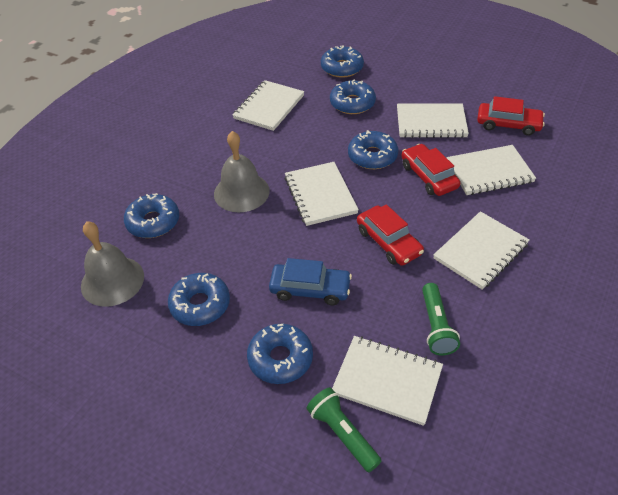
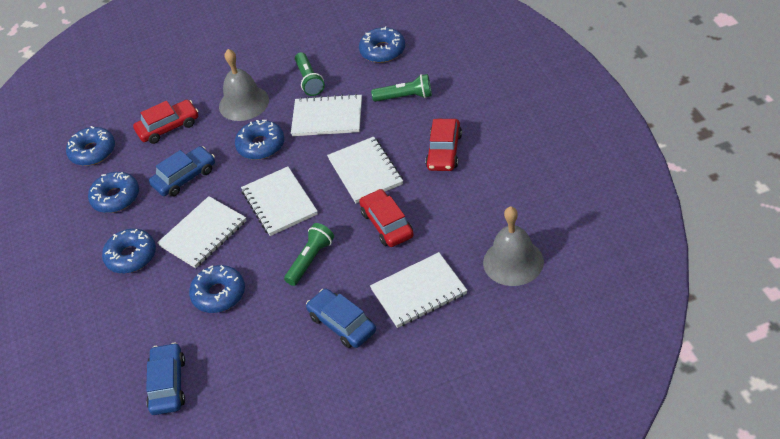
blue car: 1 -> 3
green flashlight: 2 -> 3
white notebook: 6 -> 5

